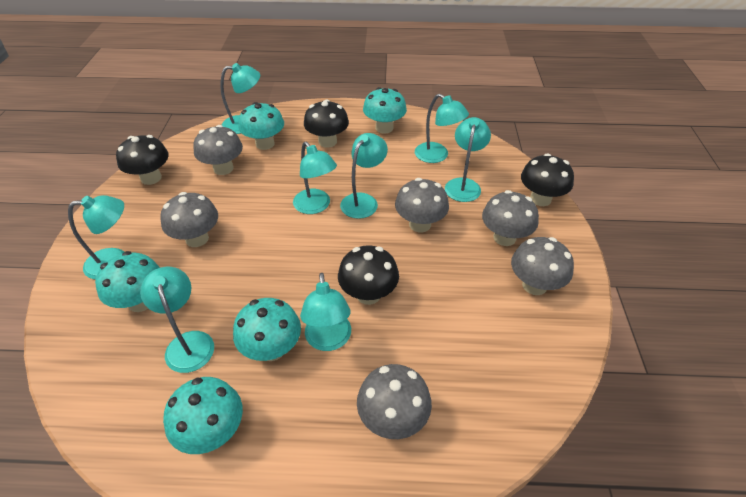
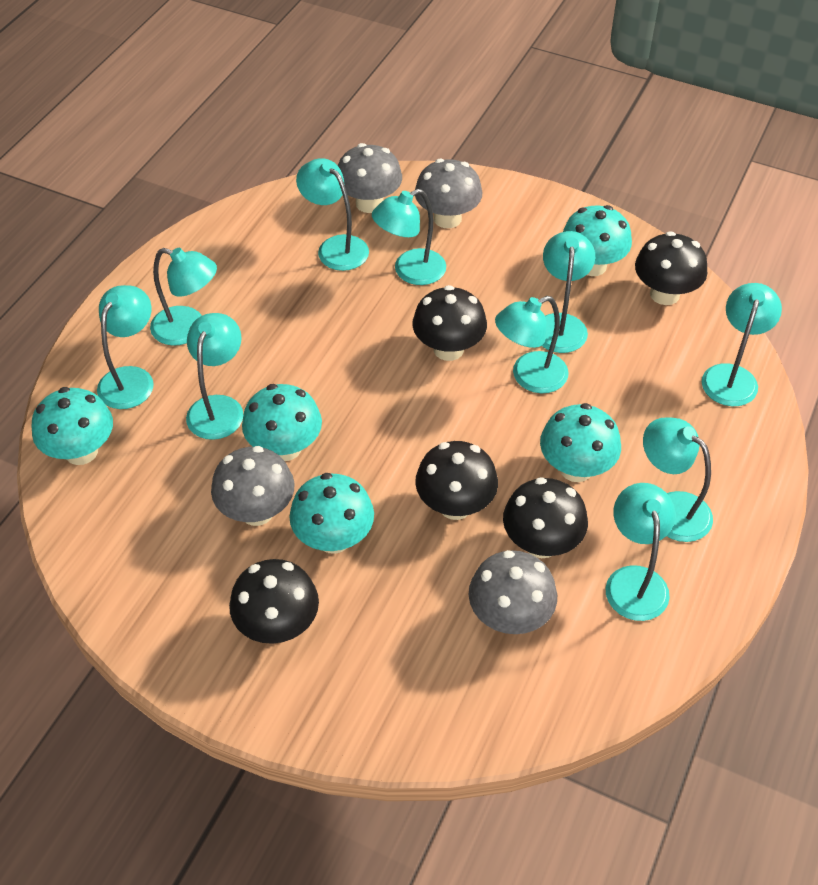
black mushroom: 4 -> 5
grey mushroom: 6 -> 4
turquoise lamp: 8 -> 10

